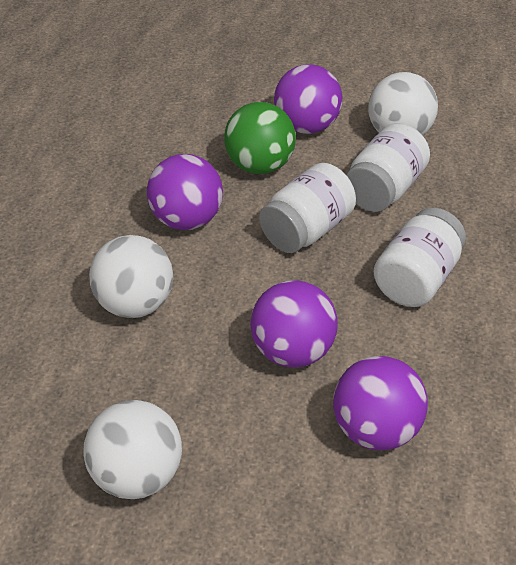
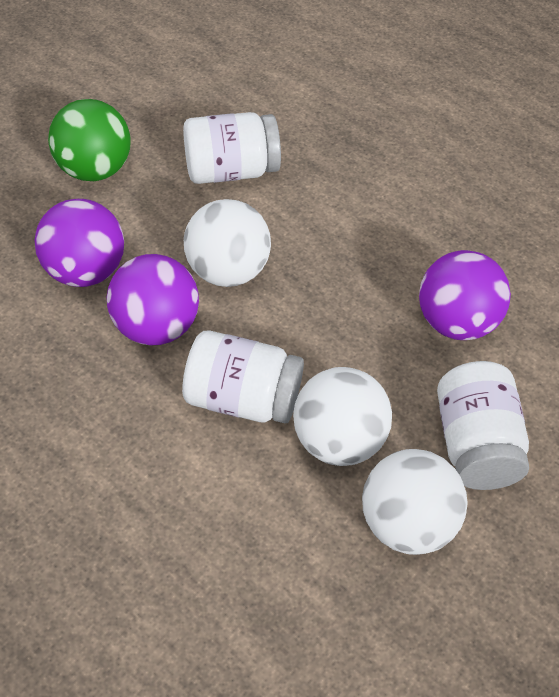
purple ball: 4 -> 3

